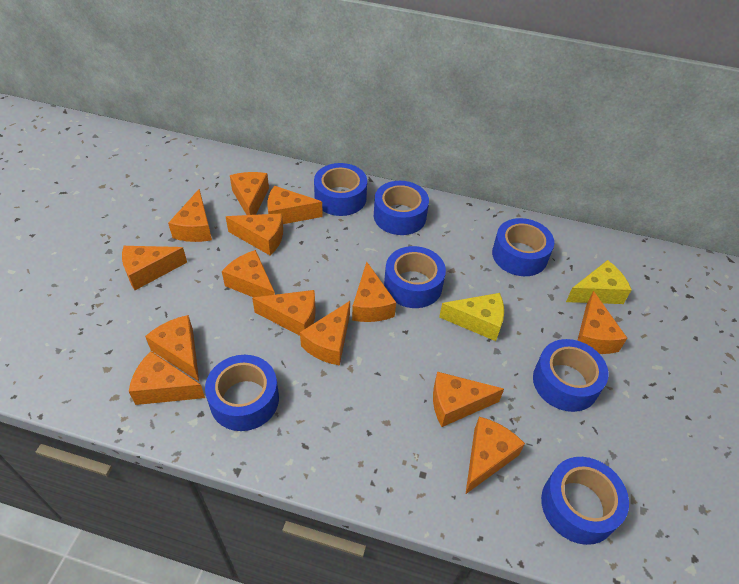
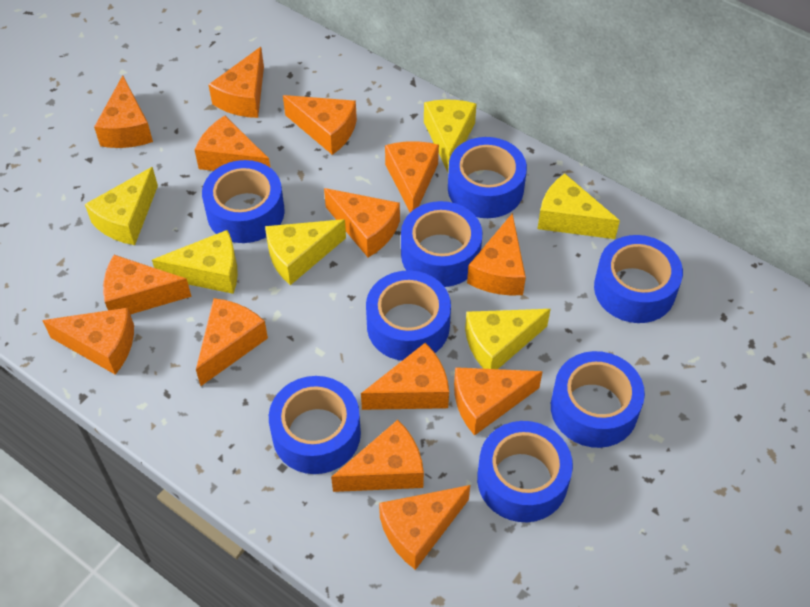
blue tape: 7 -> 8
yellow cheese: 2 -> 6

